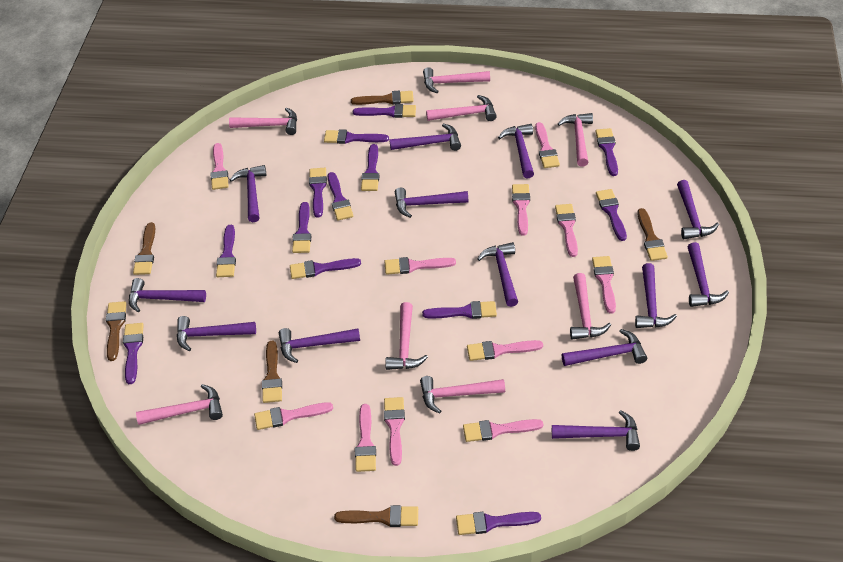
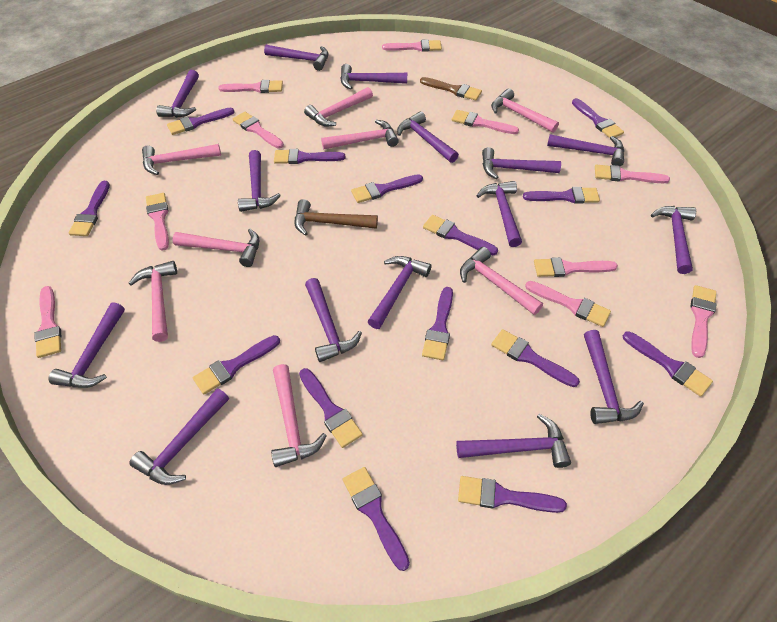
brown brush: 6 -> 1
brown hammer: 0 -> 1
pink brush: 11 -> 10
purple brush: 13 -> 14
purple hammer: 13 -> 15

